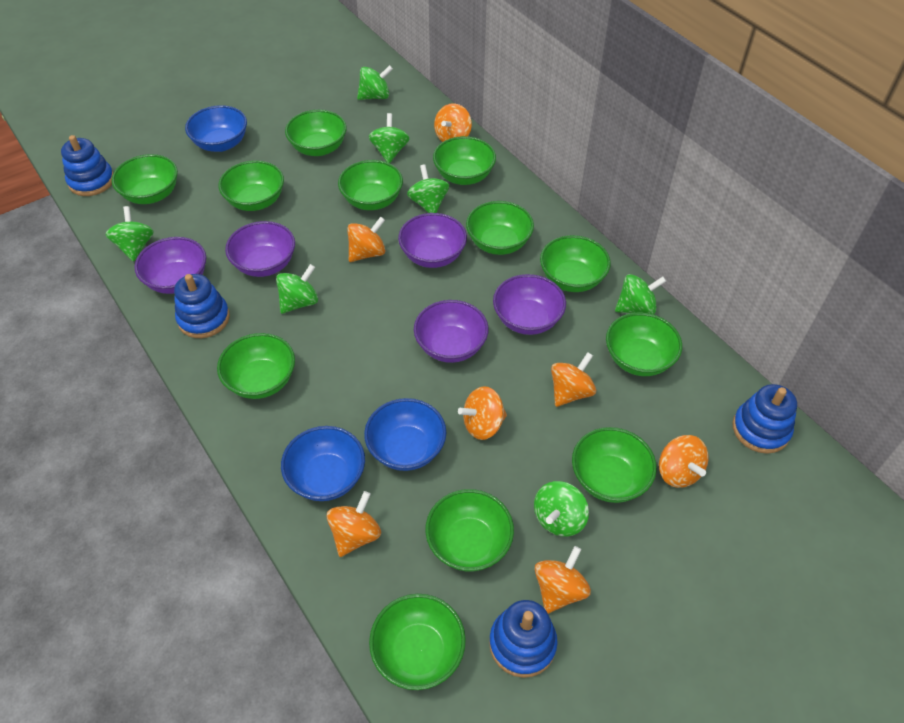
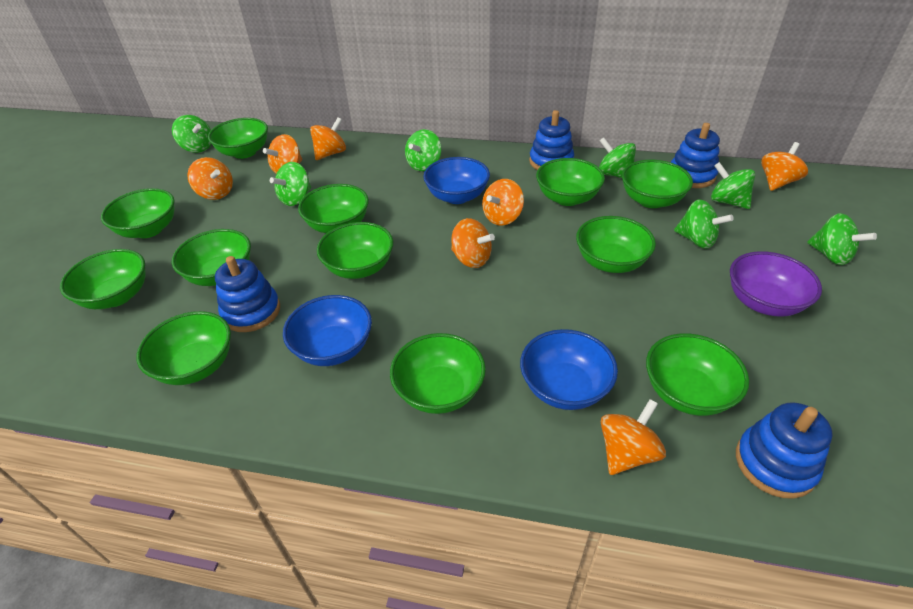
purple bowl: 5 -> 1

